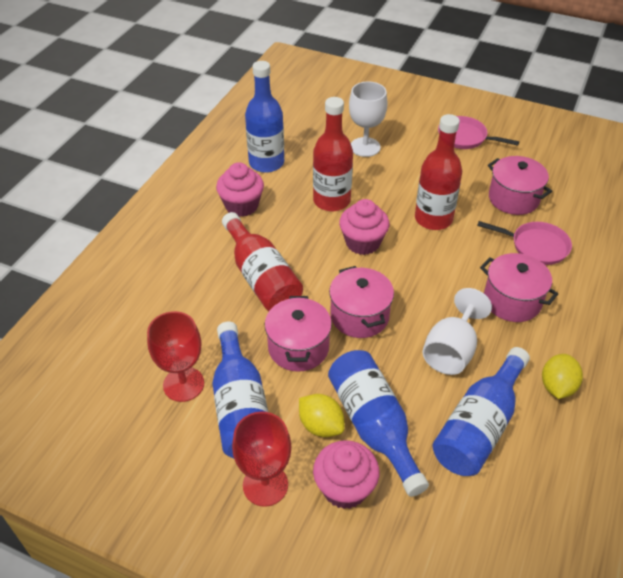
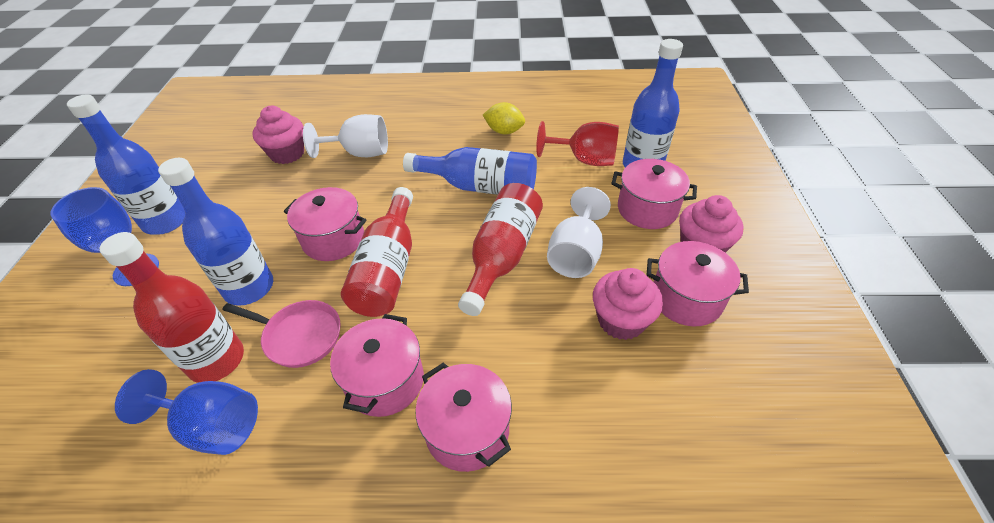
blue goblet: 0 -> 2
pink pan: 2 -> 1
pink pot: 4 -> 5
red goblet: 2 -> 1
yellow lemon: 2 -> 1

